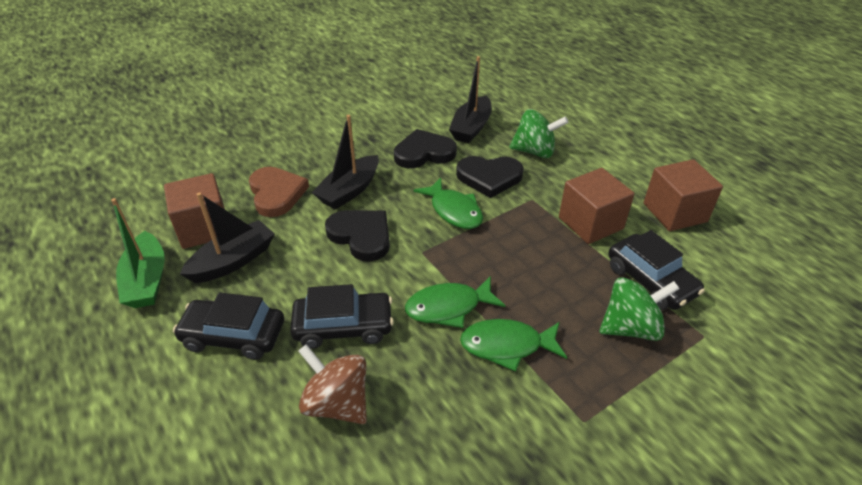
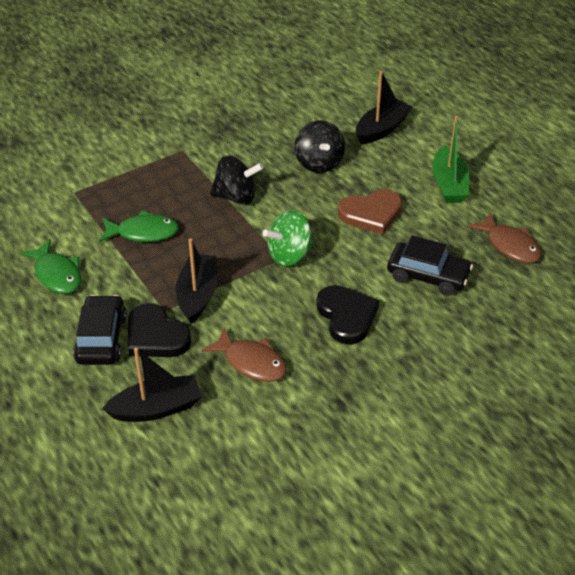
black car: 3 -> 2
black heart: 3 -> 2
black spinning top: 0 -> 2
brown cube: 3 -> 0
brown fish: 0 -> 2
brown spinning top: 1 -> 0
green fish: 3 -> 2
green spinning top: 2 -> 1

